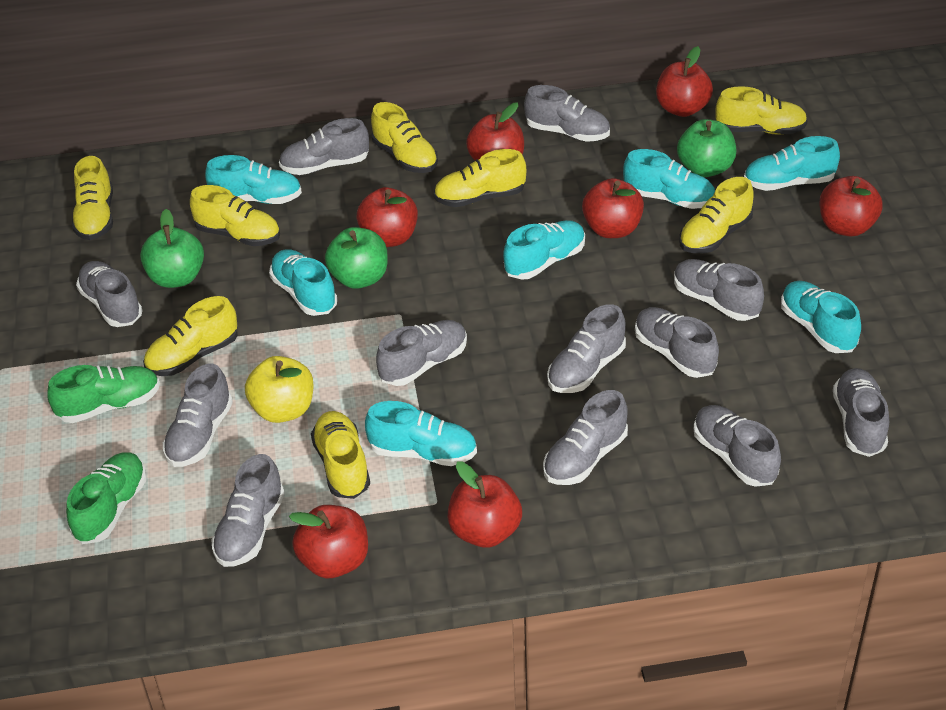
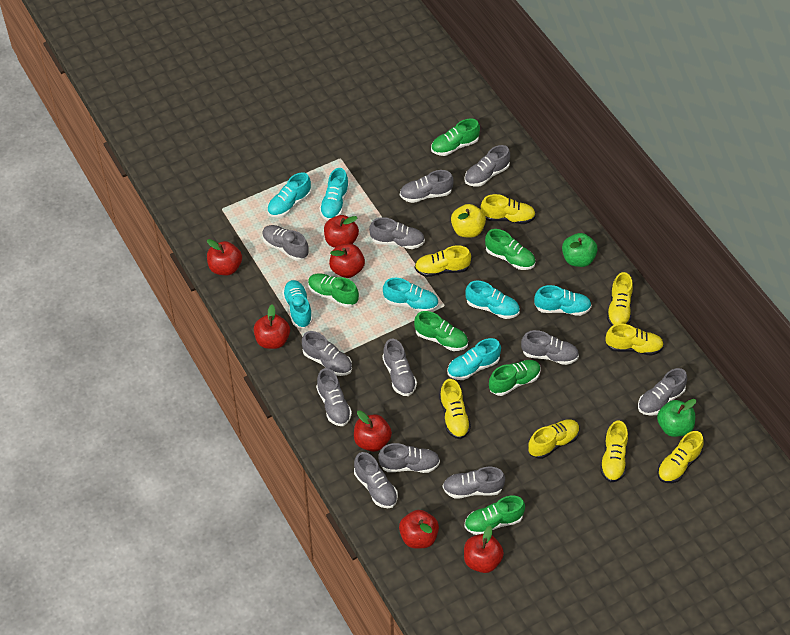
green apple: 3 -> 2
green shoe: 2 -> 6

